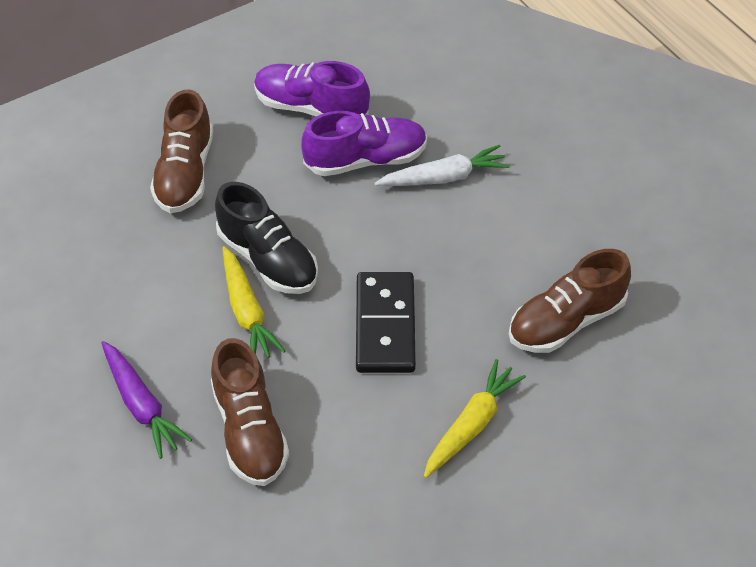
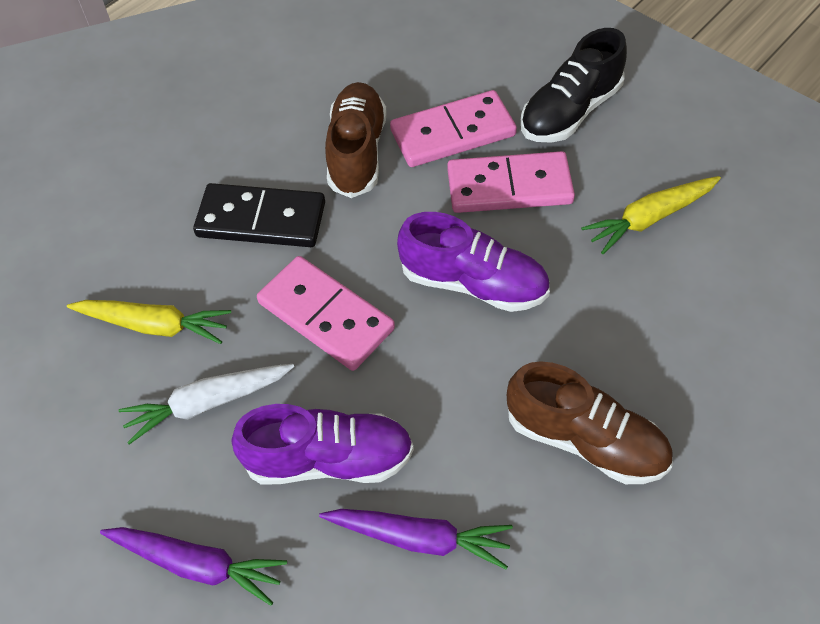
brown shoe: 3 -> 2
pink domino: 0 -> 3
purple carrot: 1 -> 2

